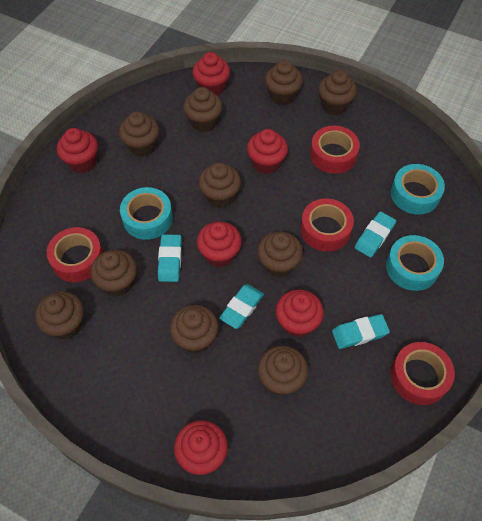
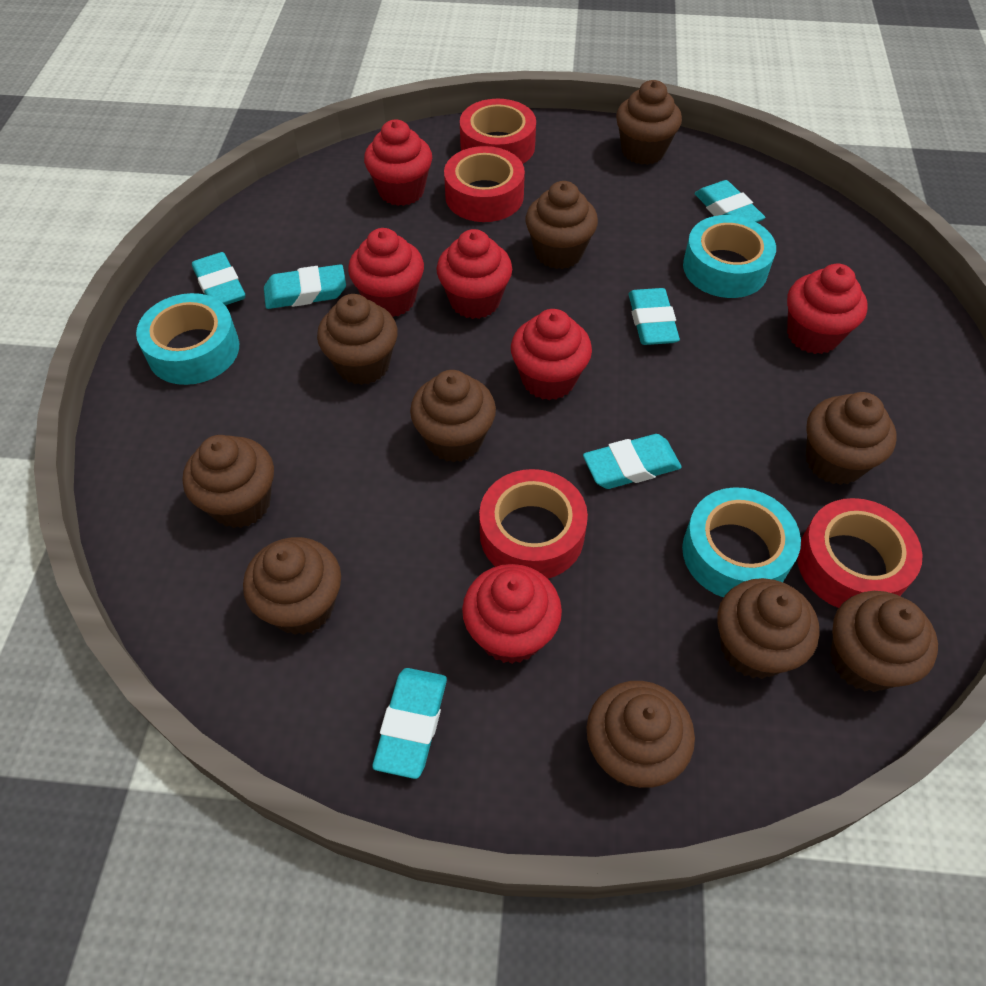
turquoise eraser: 4 -> 6

